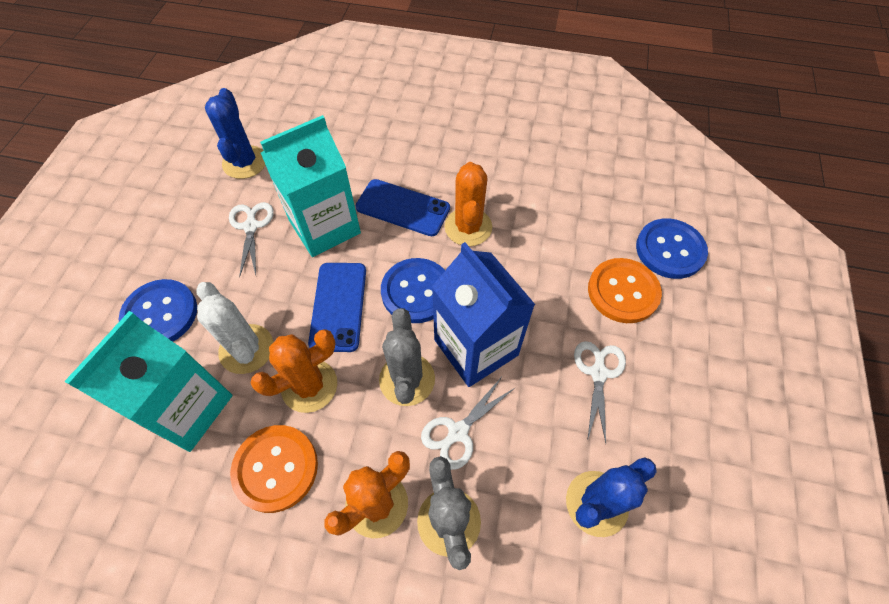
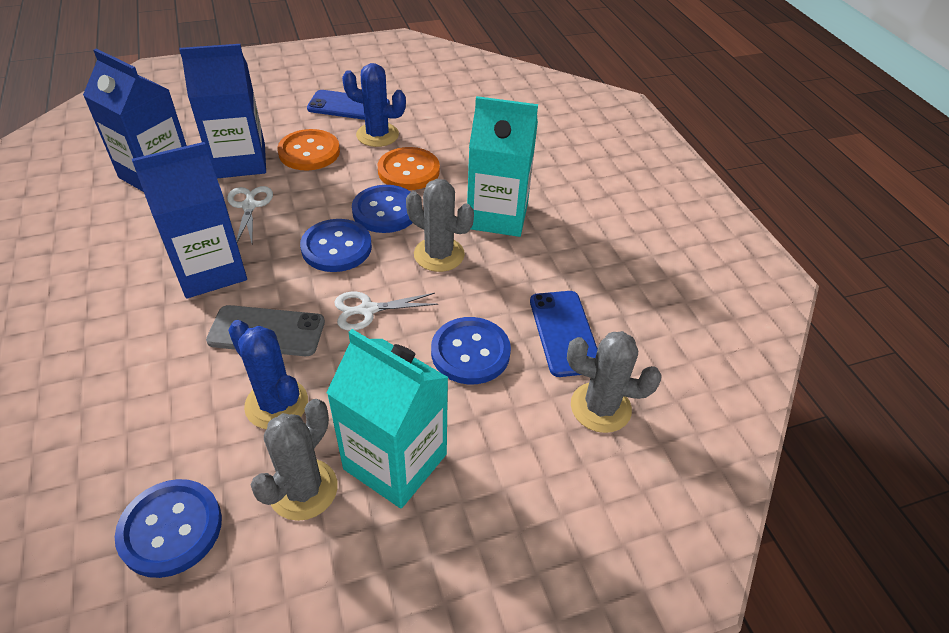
blue button: 3 -> 4
blue carton: 1 -> 3
grey cactus: 2 -> 3
grey phone: 0 -> 1
orange cactus: 3 -> 0
white cactus: 1 -> 0
white scissors: 3 -> 2

